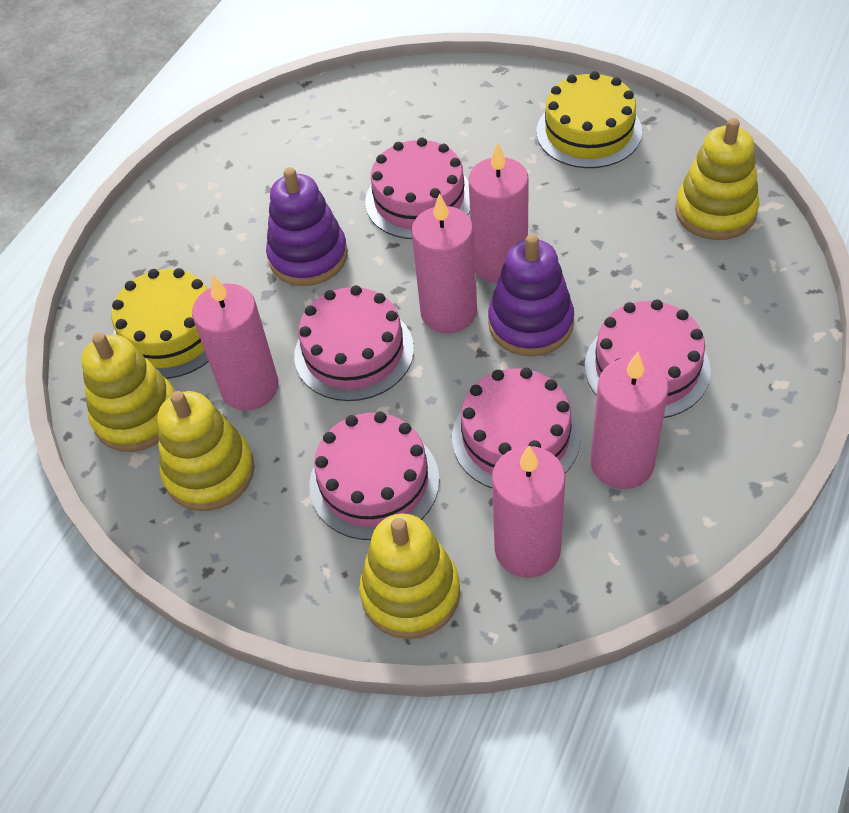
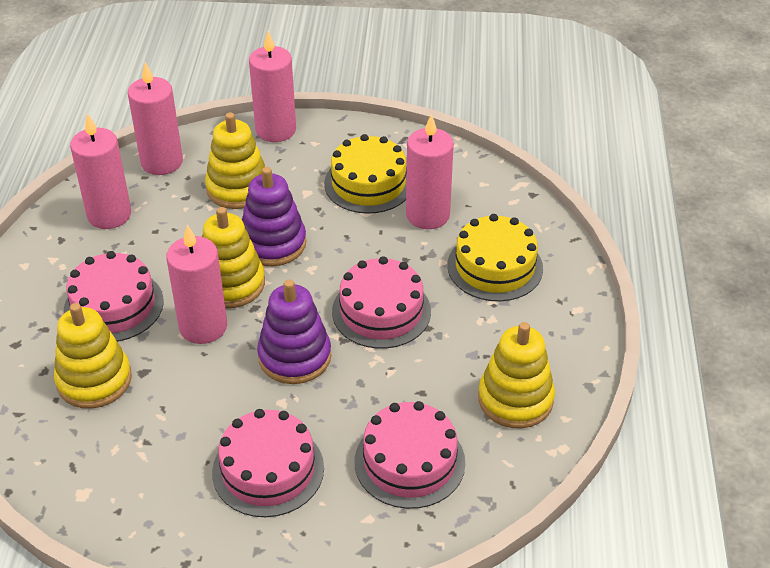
pink cake: 5 -> 4

